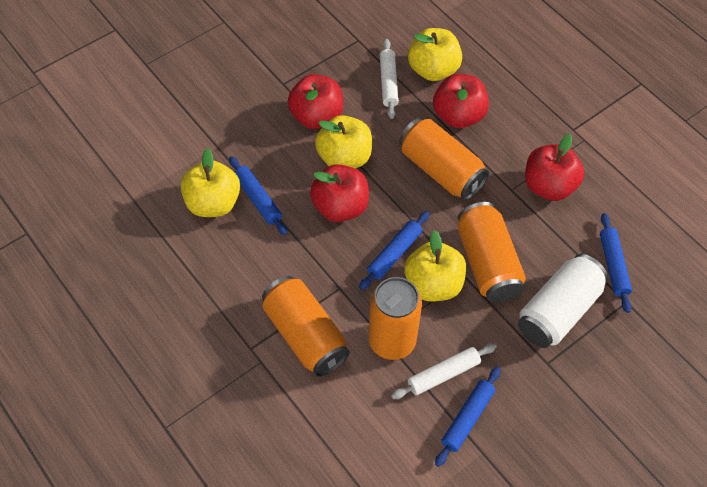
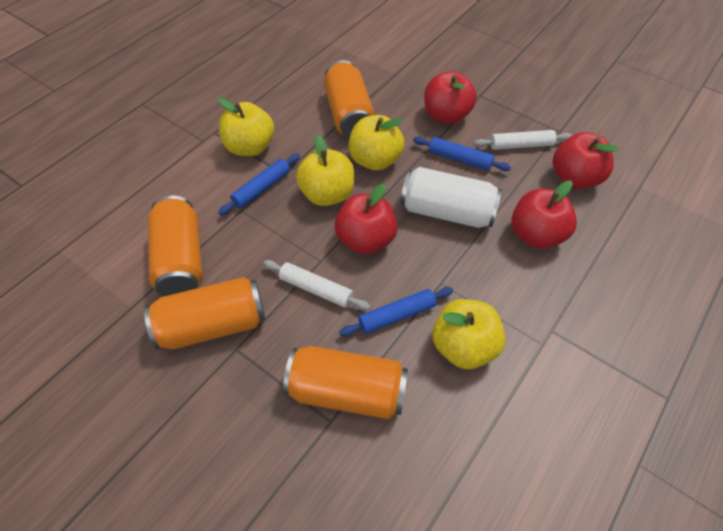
blue rolling pin: 4 -> 3

